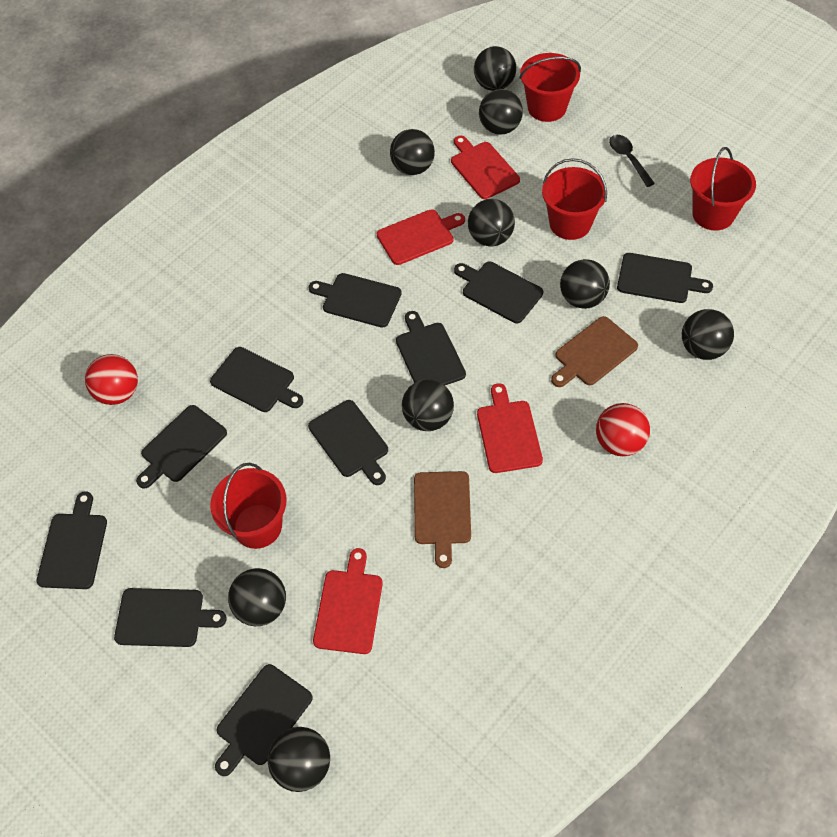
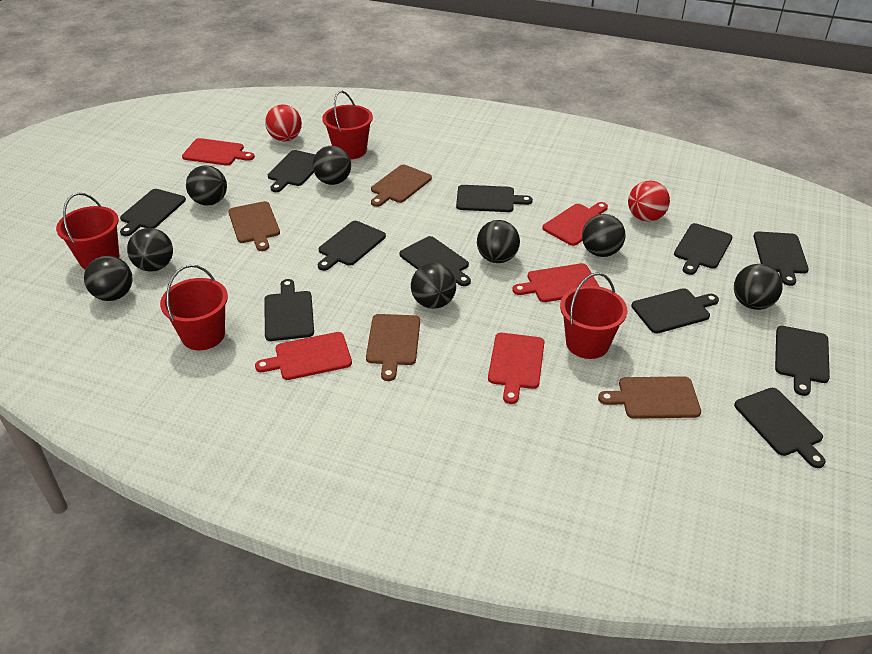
black ball: 9 -> 8
black cutting board: 10 -> 11
black spoon: 1 -> 0
brown cutting board: 2 -> 4
red cutting board: 4 -> 5

